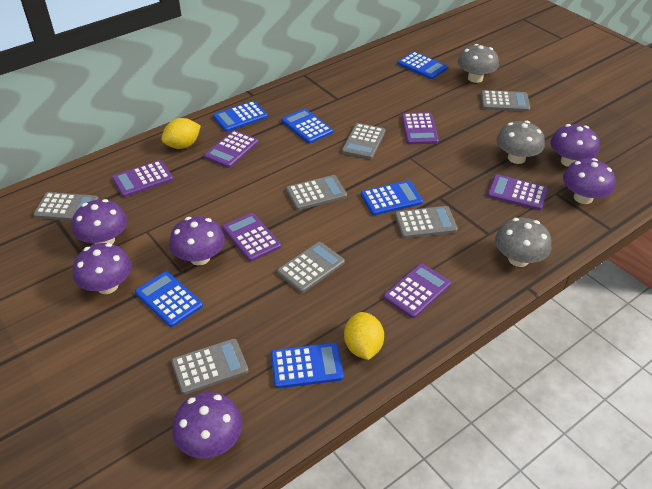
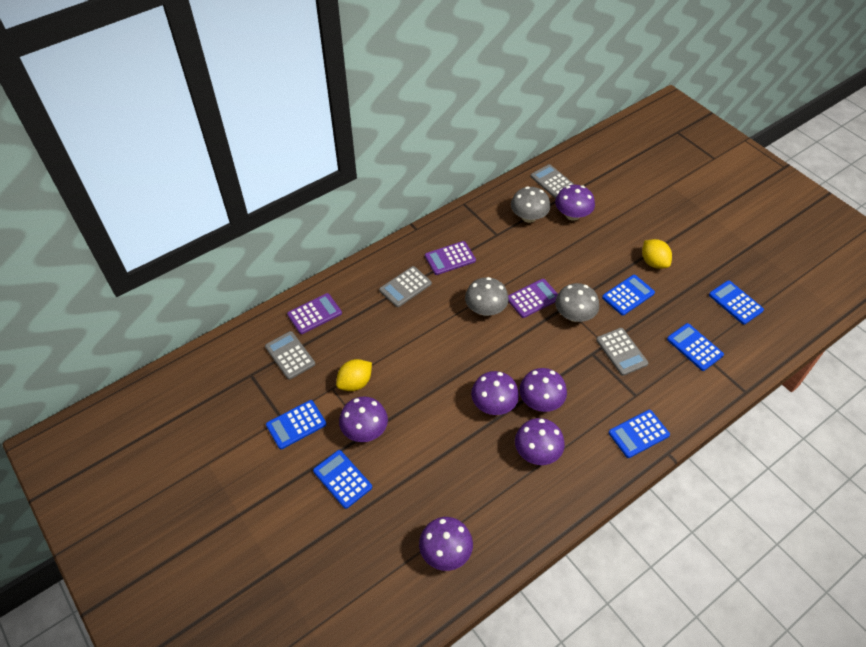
grey calculator: 7 -> 4
purple calculator: 6 -> 3

